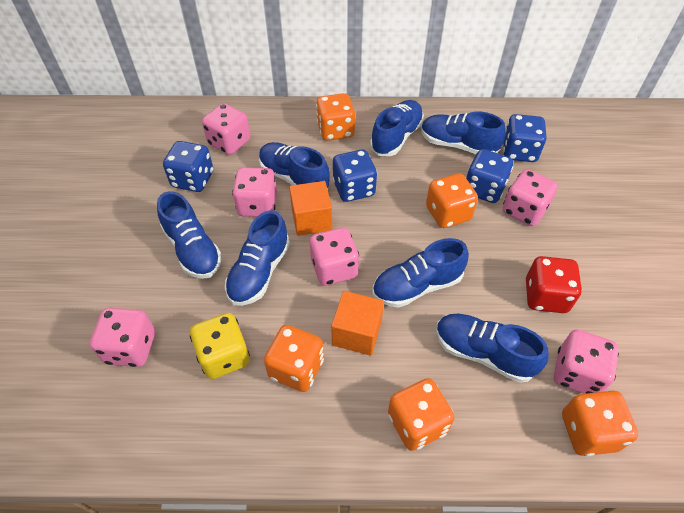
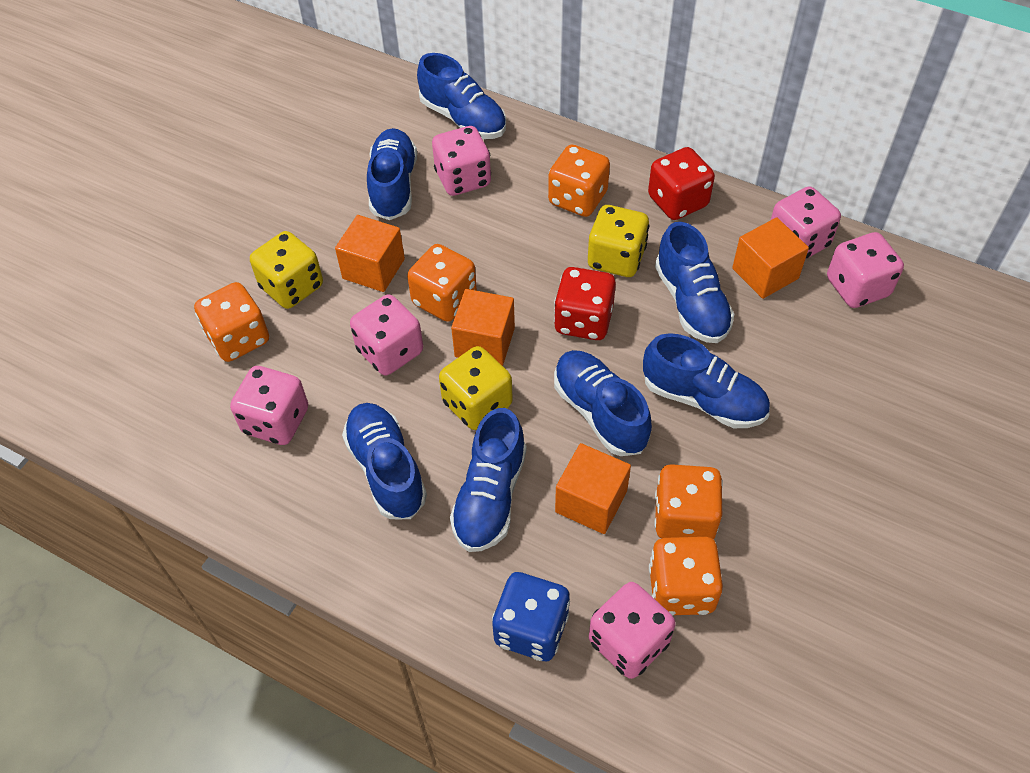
blue dice: 4 -> 1
orange cube: 2 -> 4
red dice: 1 -> 2
yellow dice: 1 -> 3

